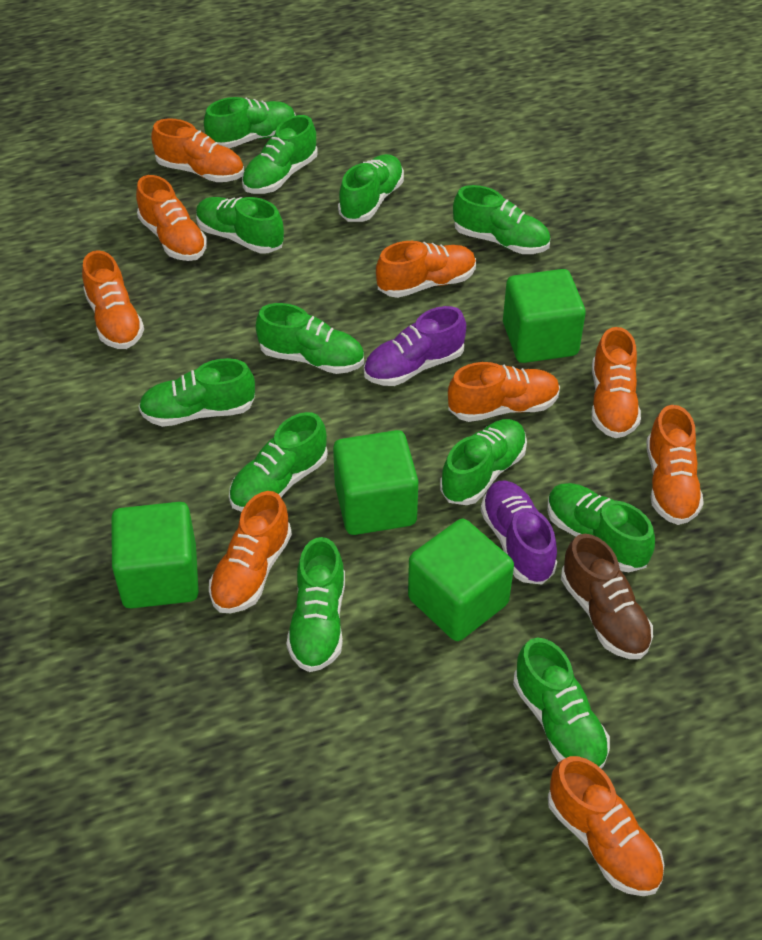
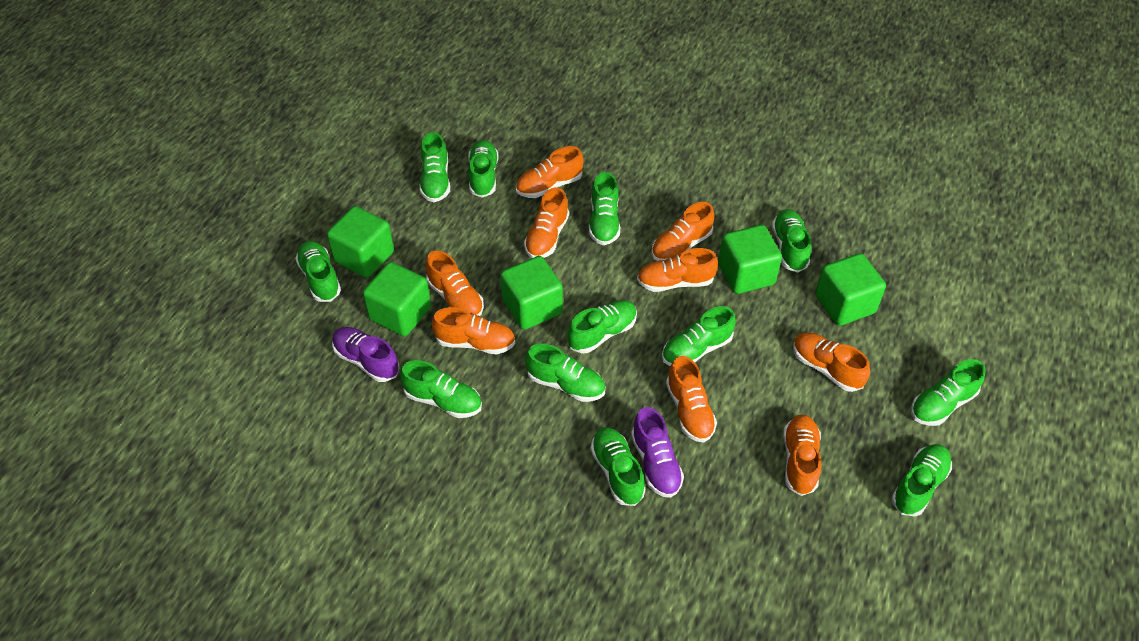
brown shoe: 1 -> 0
green cube: 4 -> 5

